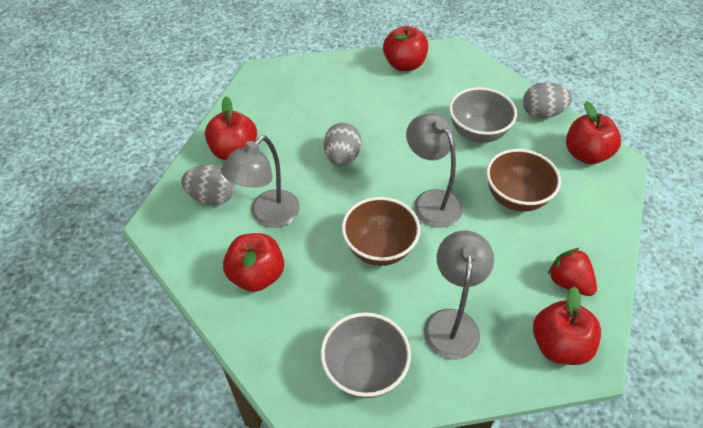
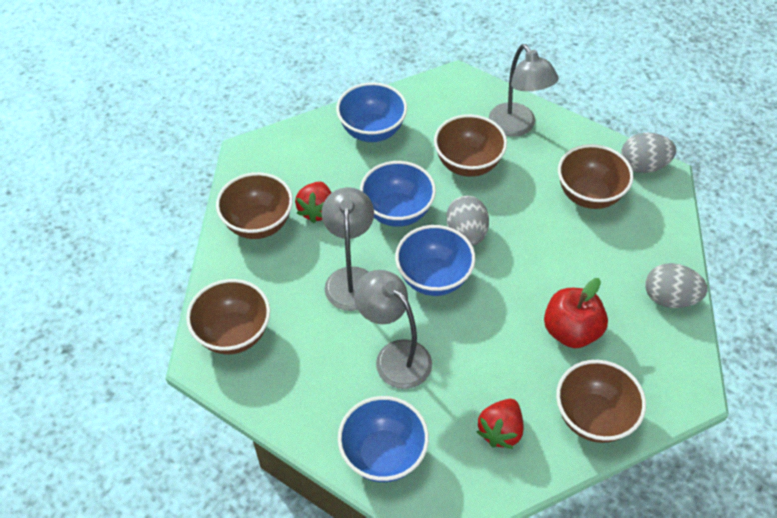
blue bowl: 0 -> 4
brown bowl: 2 -> 5
grey bowl: 2 -> 0
red apple: 5 -> 1
red strawberry: 1 -> 2

